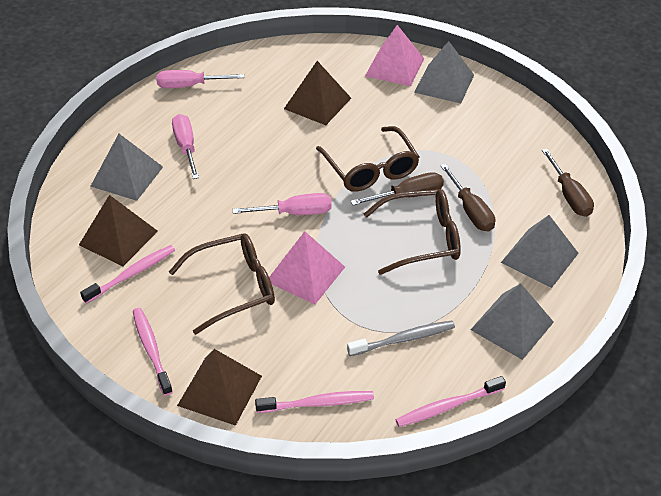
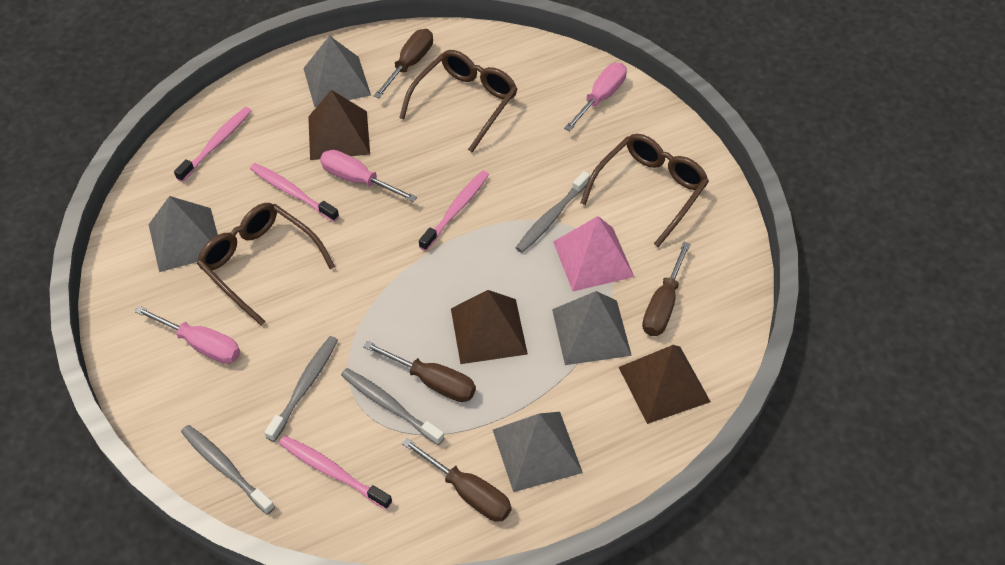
brown screwdriver: 3 -> 4
grey toothbrush: 1 -> 4
pink pyramid: 2 -> 1

